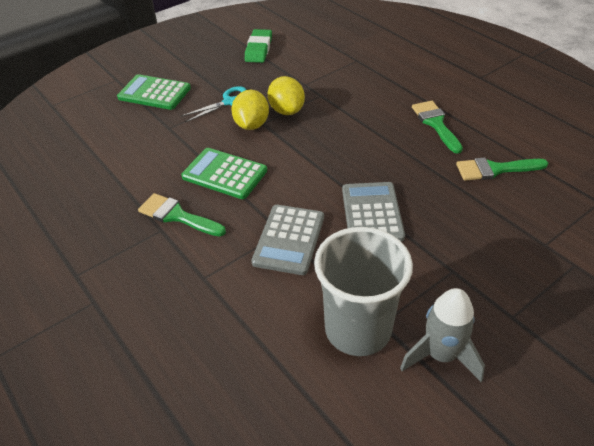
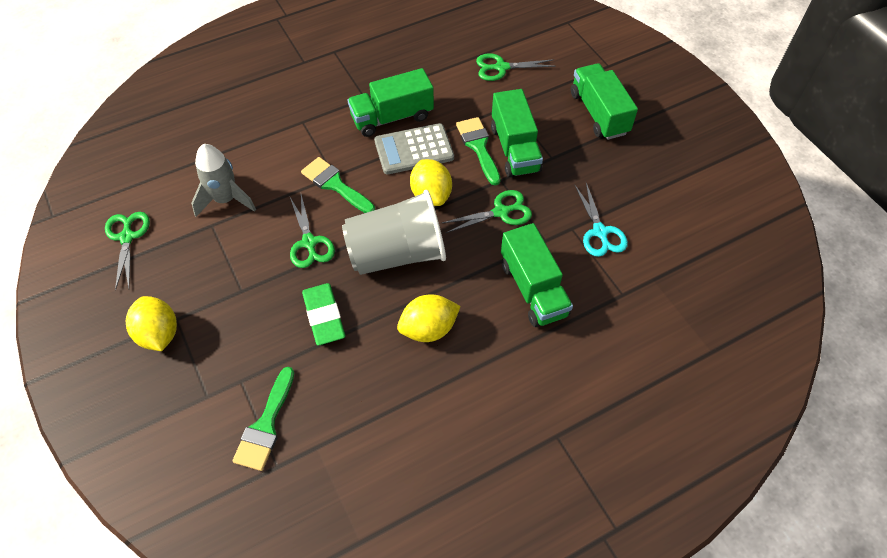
green calculator: 2 -> 0
green scissors: 0 -> 4
green truck: 0 -> 4
grey calculator: 2 -> 1
yellow lemon: 2 -> 3

